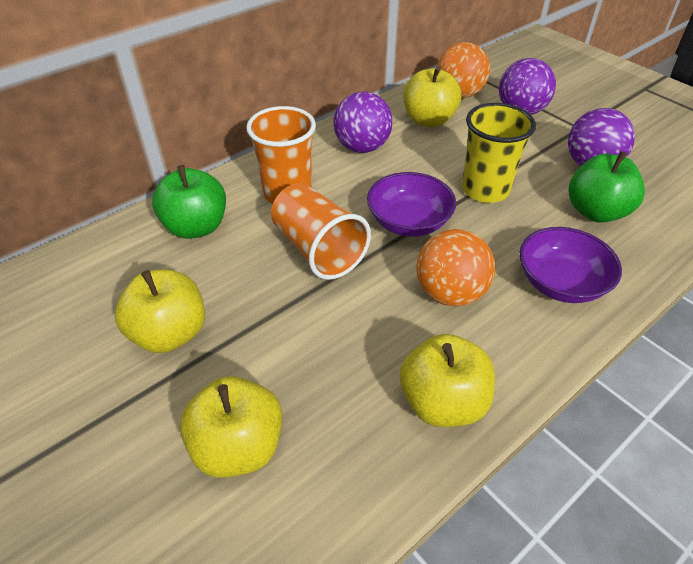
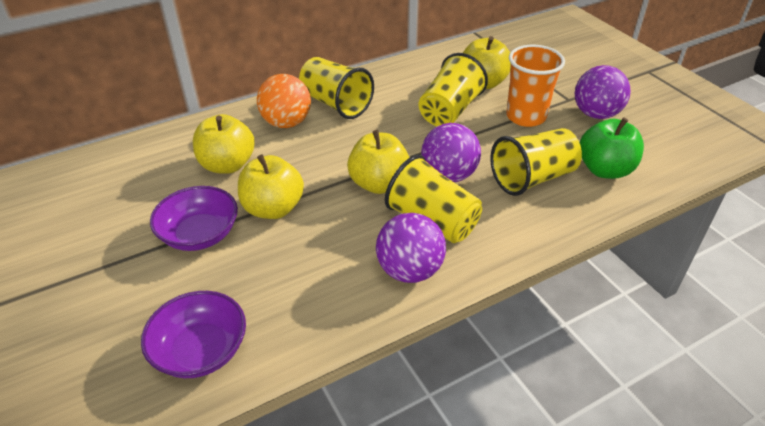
green apple: 2 -> 1
orange ball: 2 -> 1
orange cup: 2 -> 1
yellow cup: 1 -> 4

